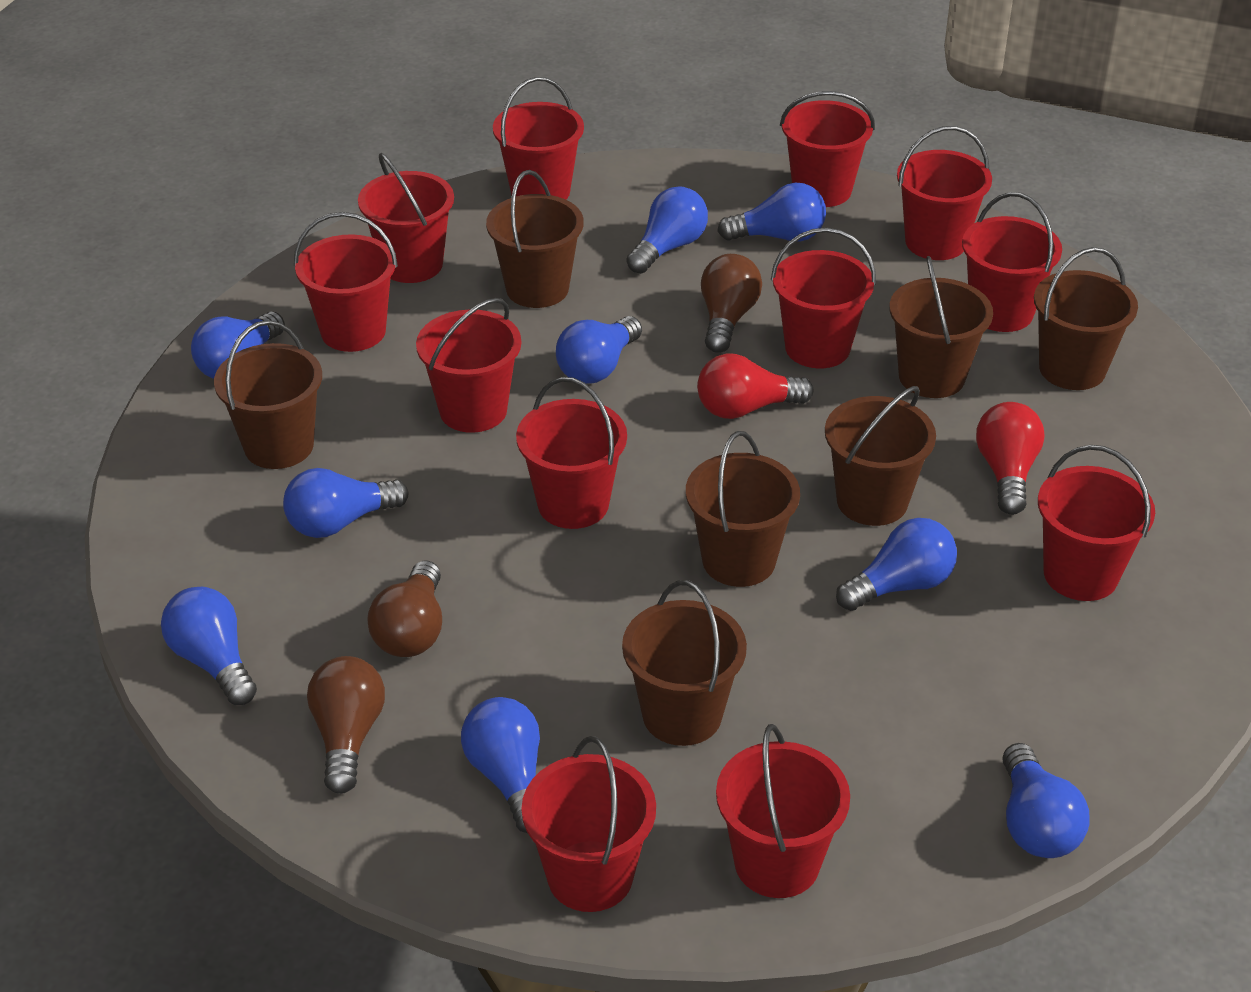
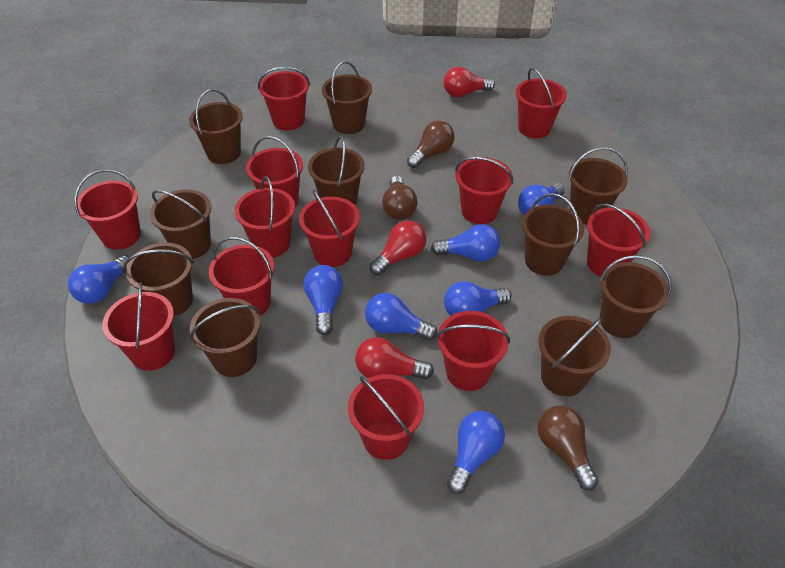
blue light bulb: 9 -> 7
brown bucket: 7 -> 10
red light bulb: 2 -> 3

